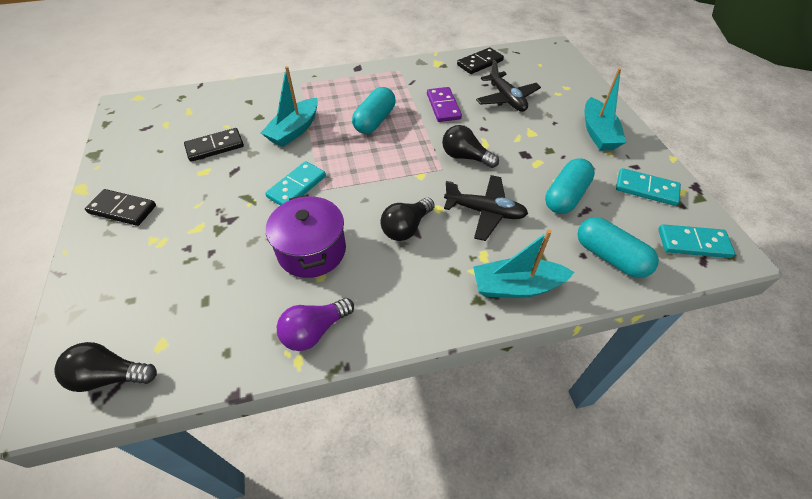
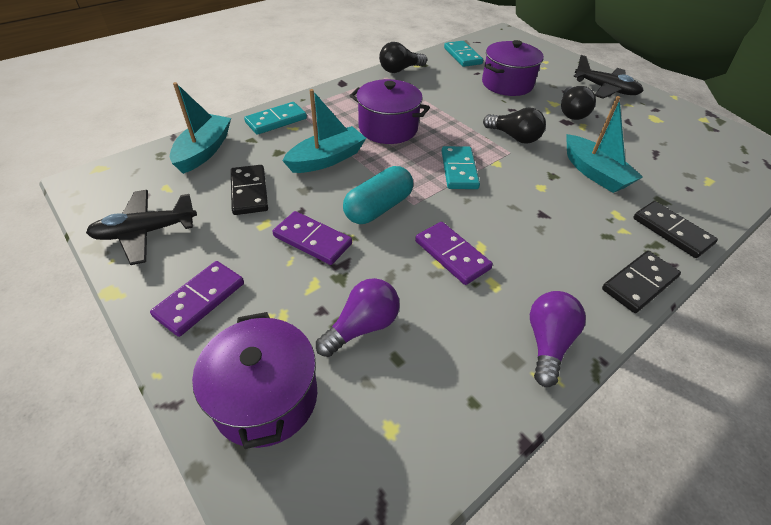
purple domino: 1 -> 3
purple light bulb: 1 -> 2
purple pot: 1 -> 3
turquoise capsule: 3 -> 1

